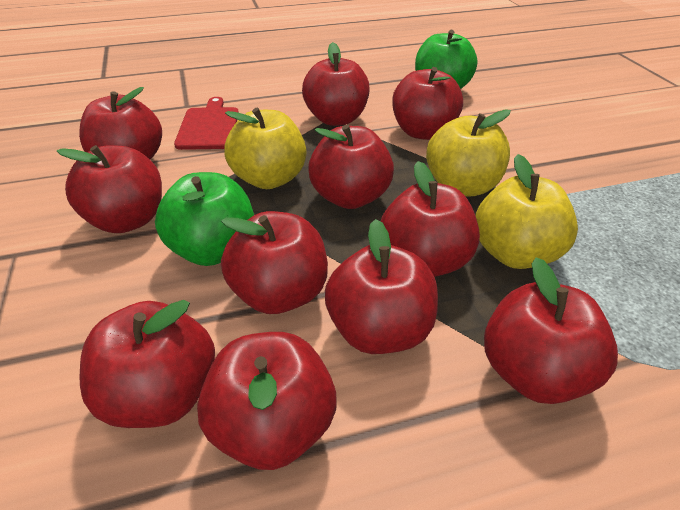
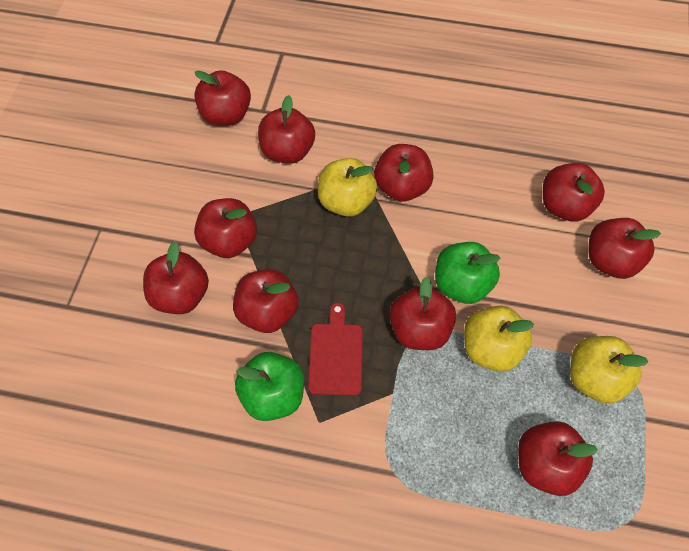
red apple: 11 -> 10

